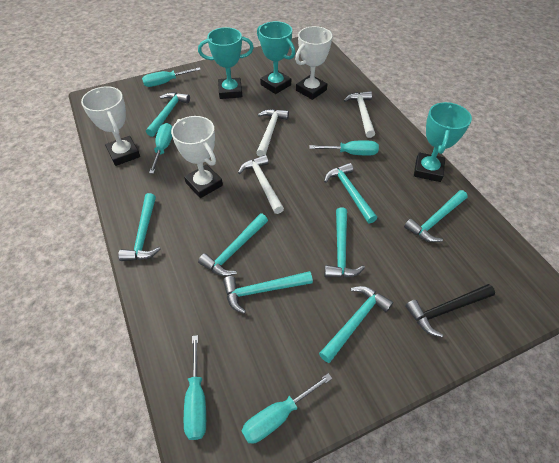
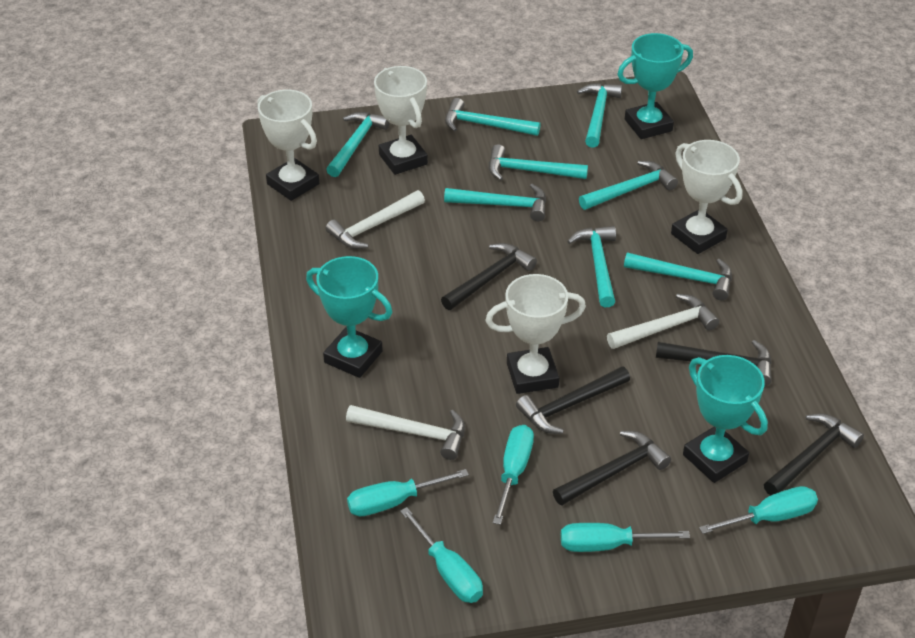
black hammer: 1 -> 5
white trophy: 3 -> 4

